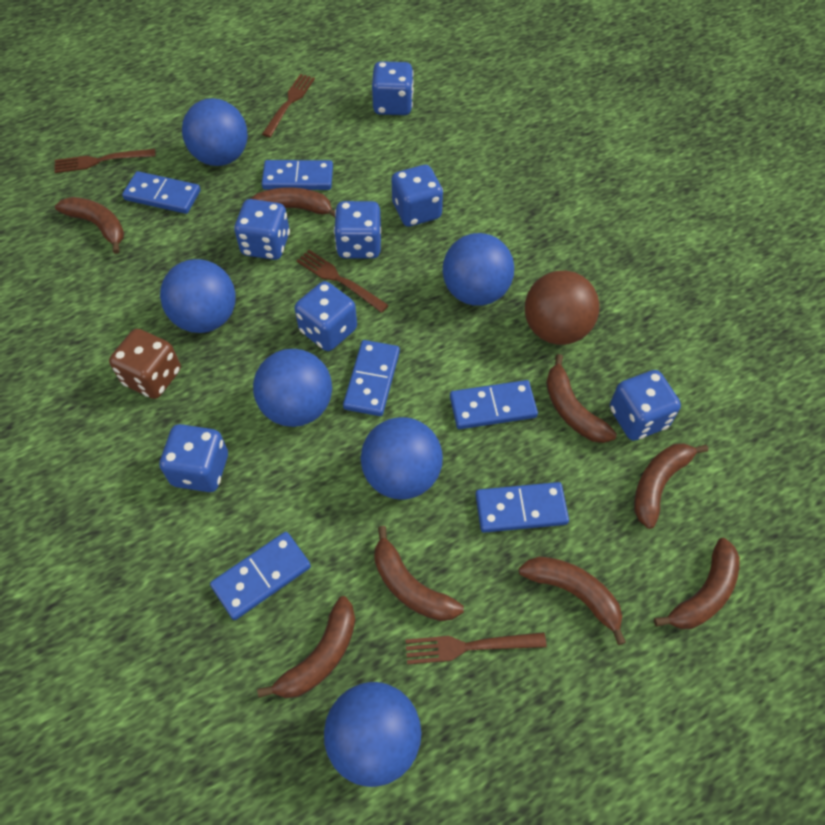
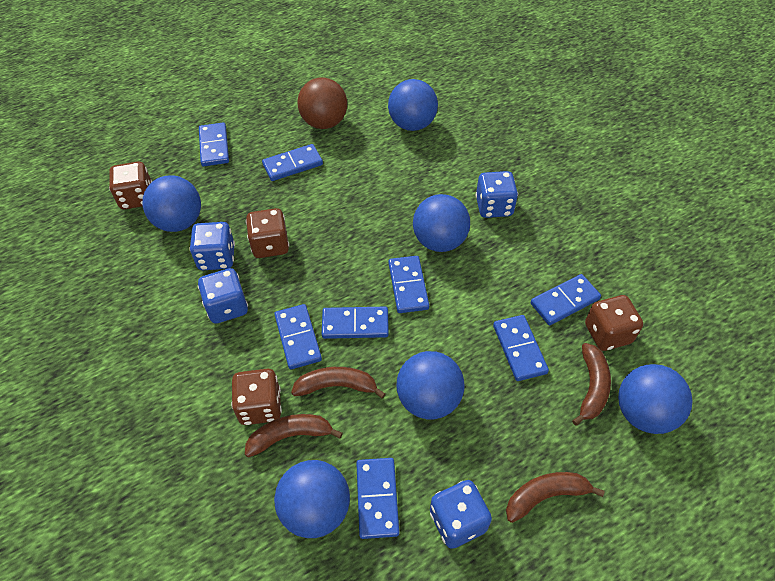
blue dice: 7 -> 4
blue domino: 6 -> 8
brown banana: 8 -> 4
brown dice: 1 -> 4
brown fork: 4 -> 0

